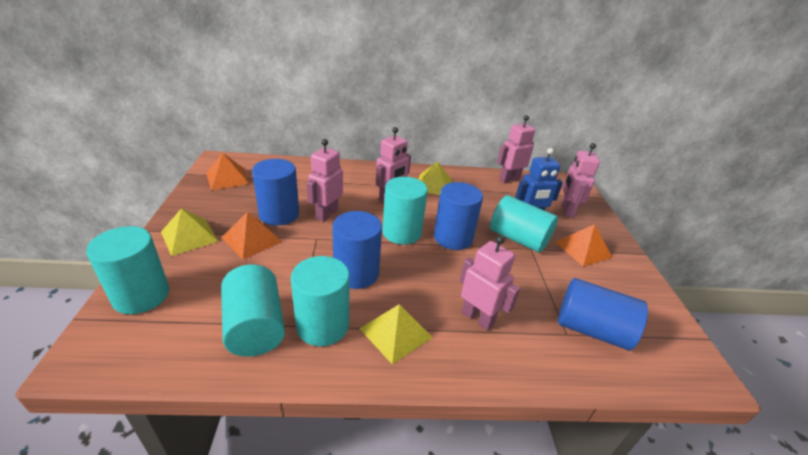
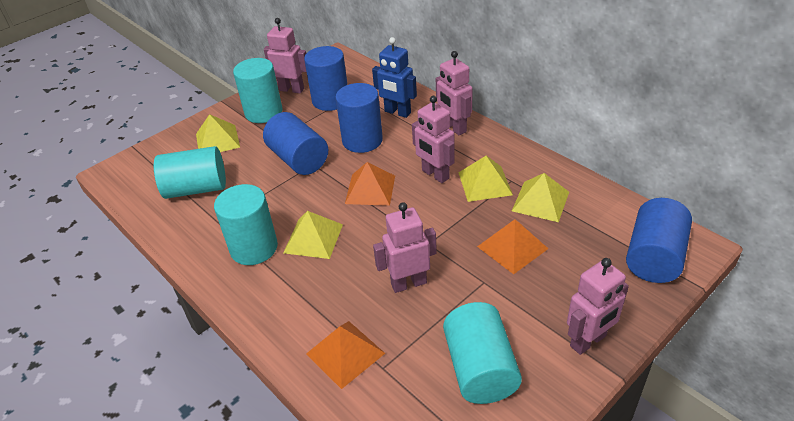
turquoise cylinder: 5 -> 4
yellow pyramid: 3 -> 4

